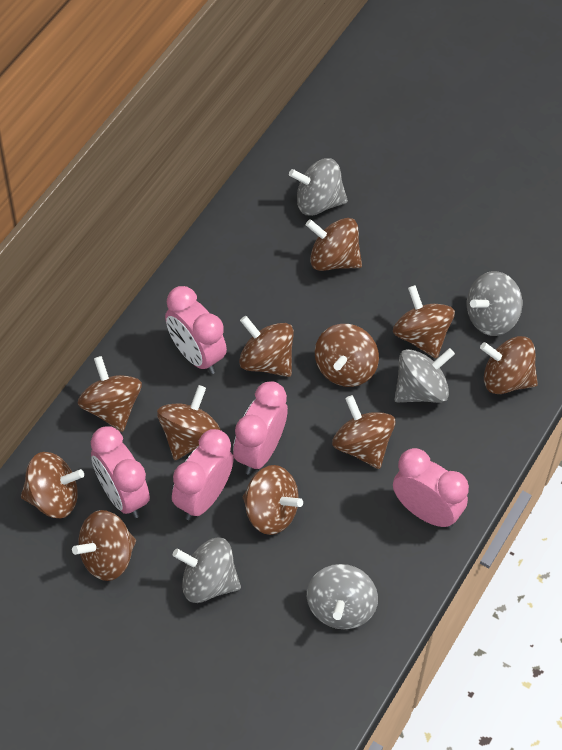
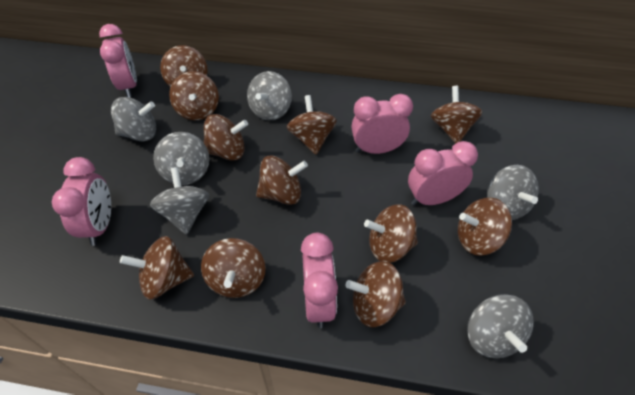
grey spinning top: 5 -> 6

